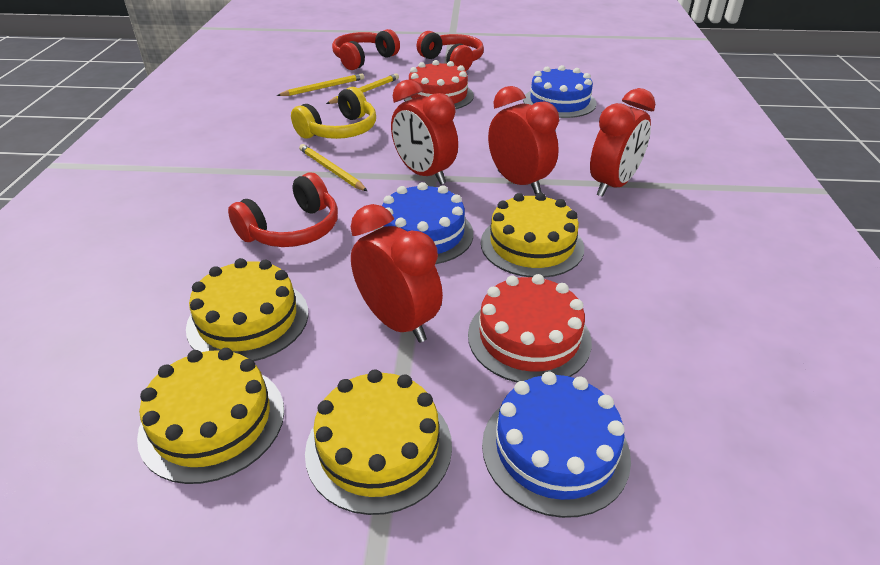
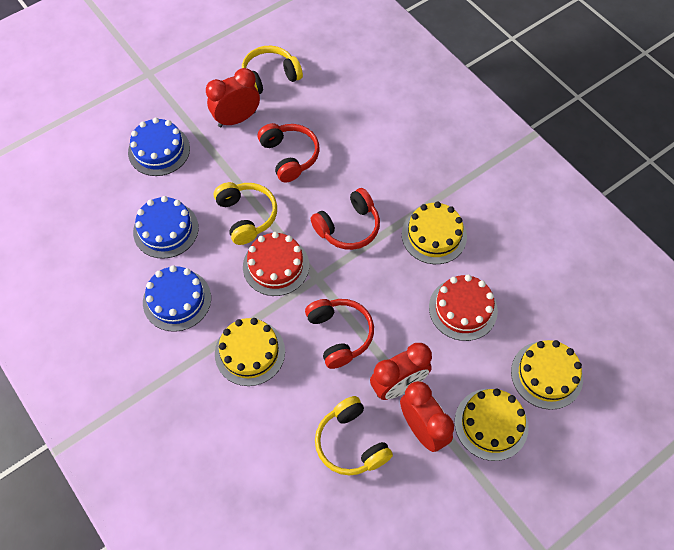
red clock: 4 -> 3
yellow headphones: 1 -> 3
yellow pencil: 3 -> 0

